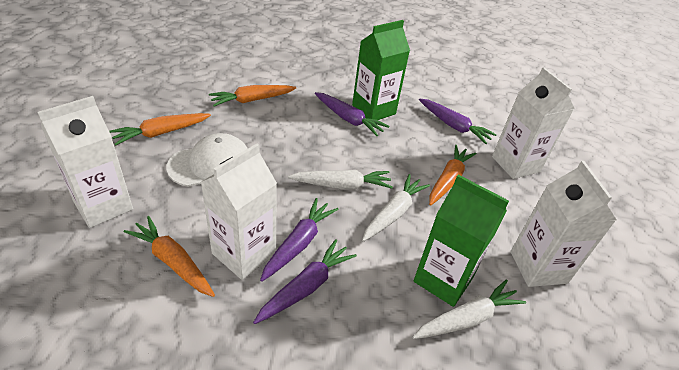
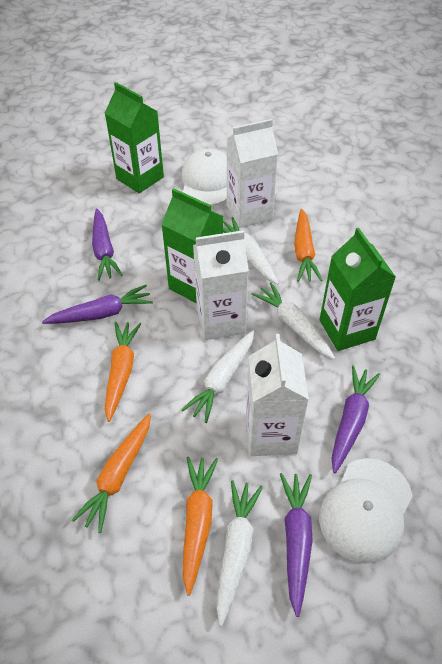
green carton: 2 -> 3
white cap: 1 -> 2
white carrot: 3 -> 4
white carton: 4 -> 3

